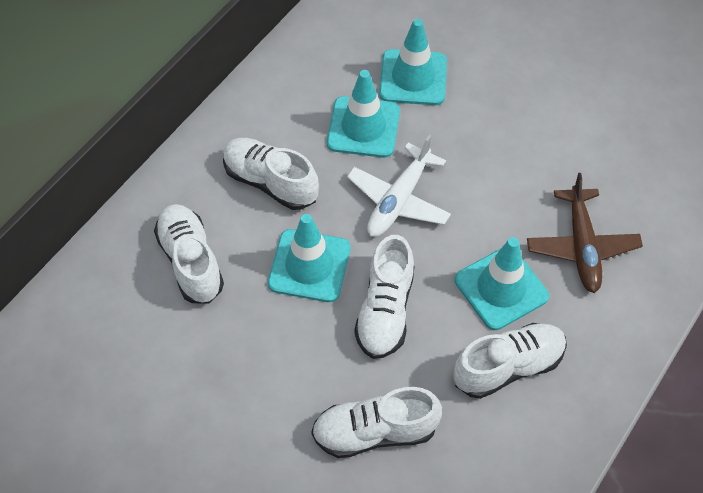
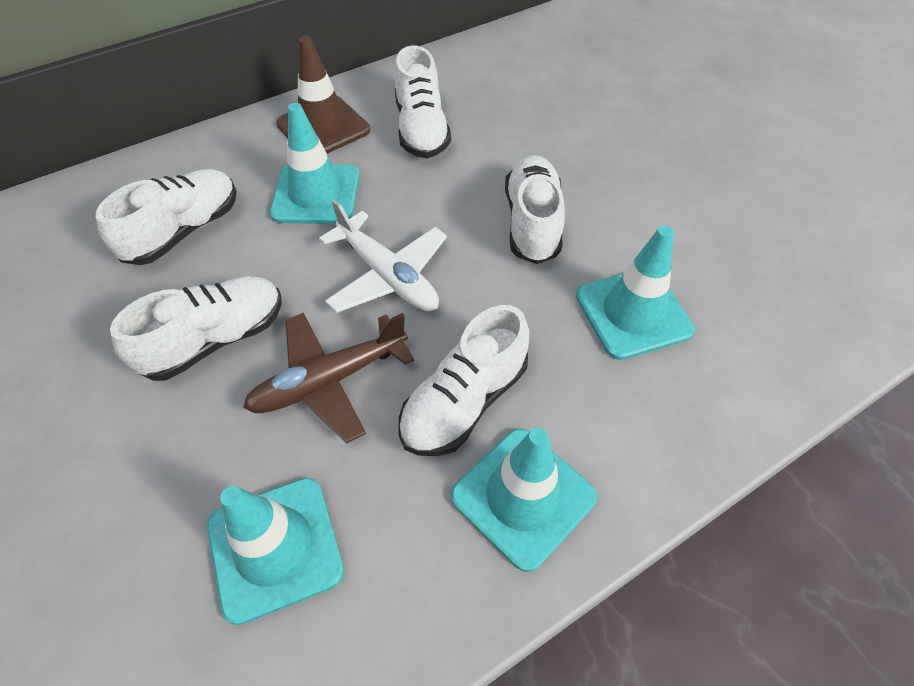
brown traffic cone: 0 -> 1

